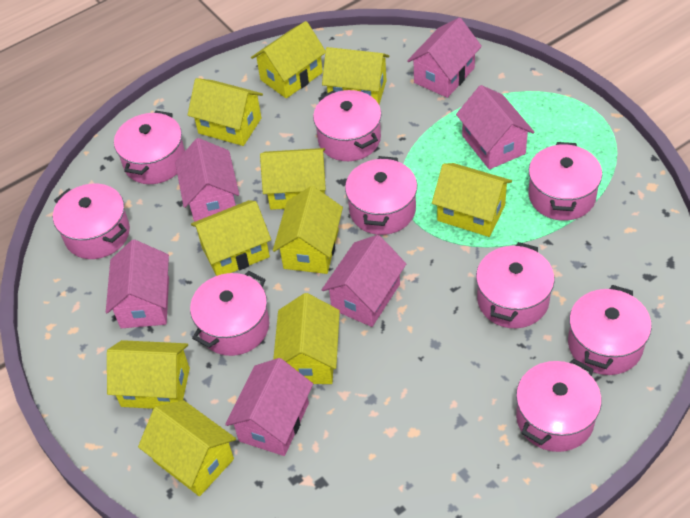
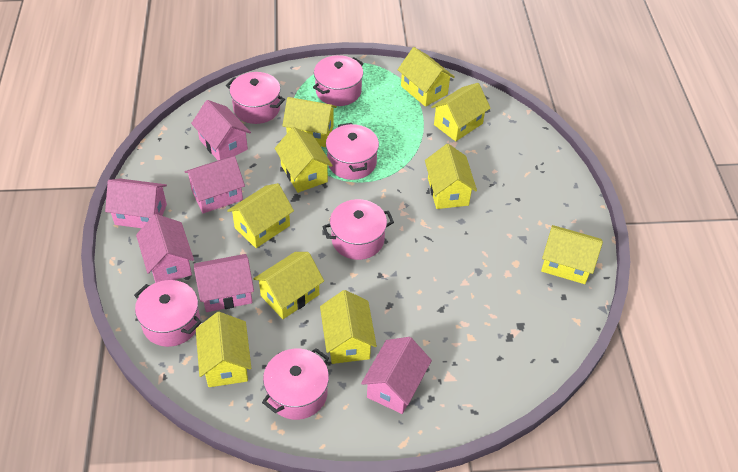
pink pot: 9 -> 6

